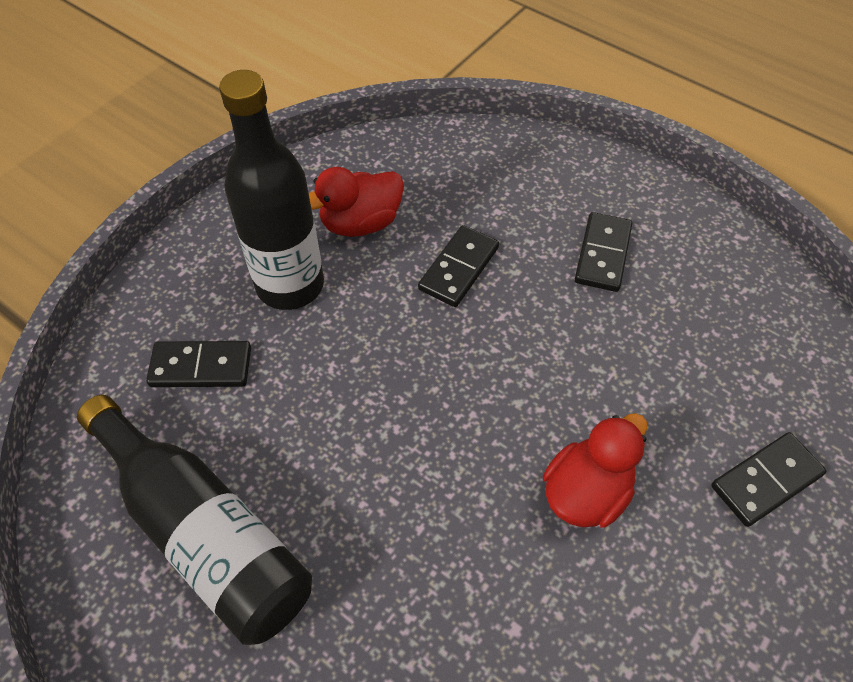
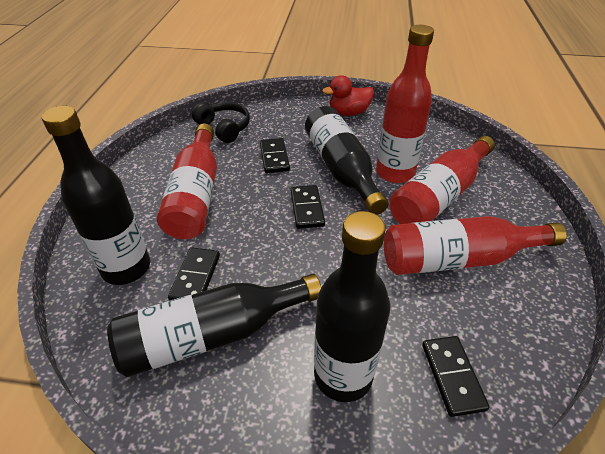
black bottle: 2 -> 4
black headphones: 0 -> 1
red bottle: 0 -> 4
red duck: 2 -> 1

